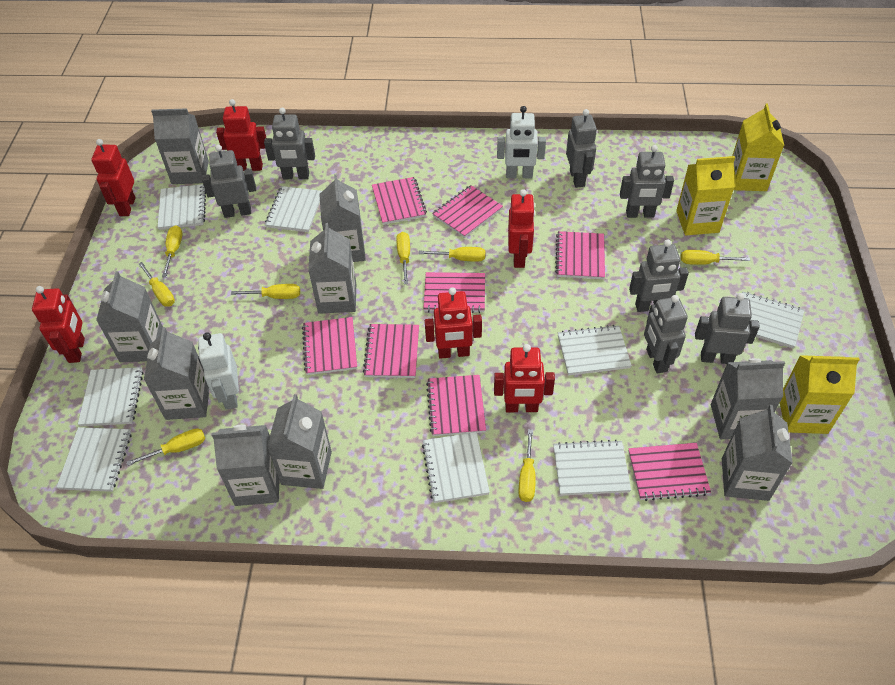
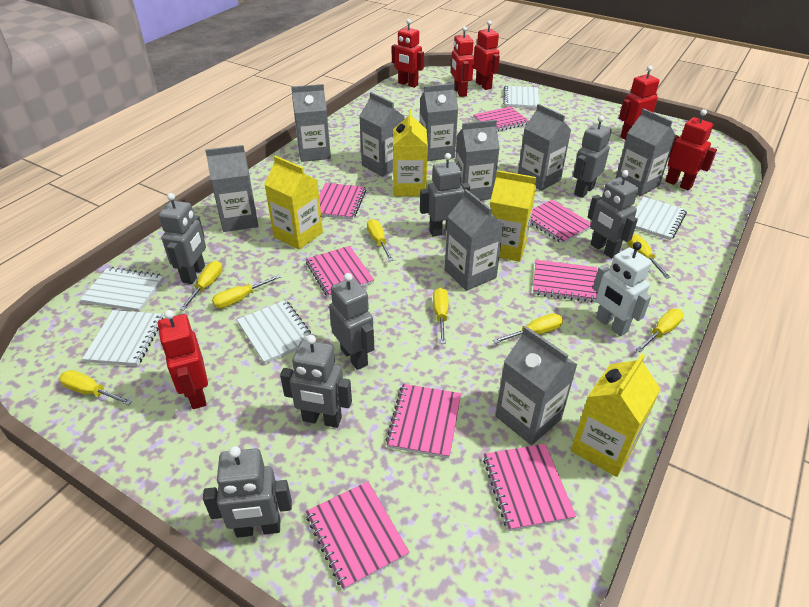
white notebook: 8 -> 5
white robot: 2 -> 1
yellow carton: 3 -> 4

